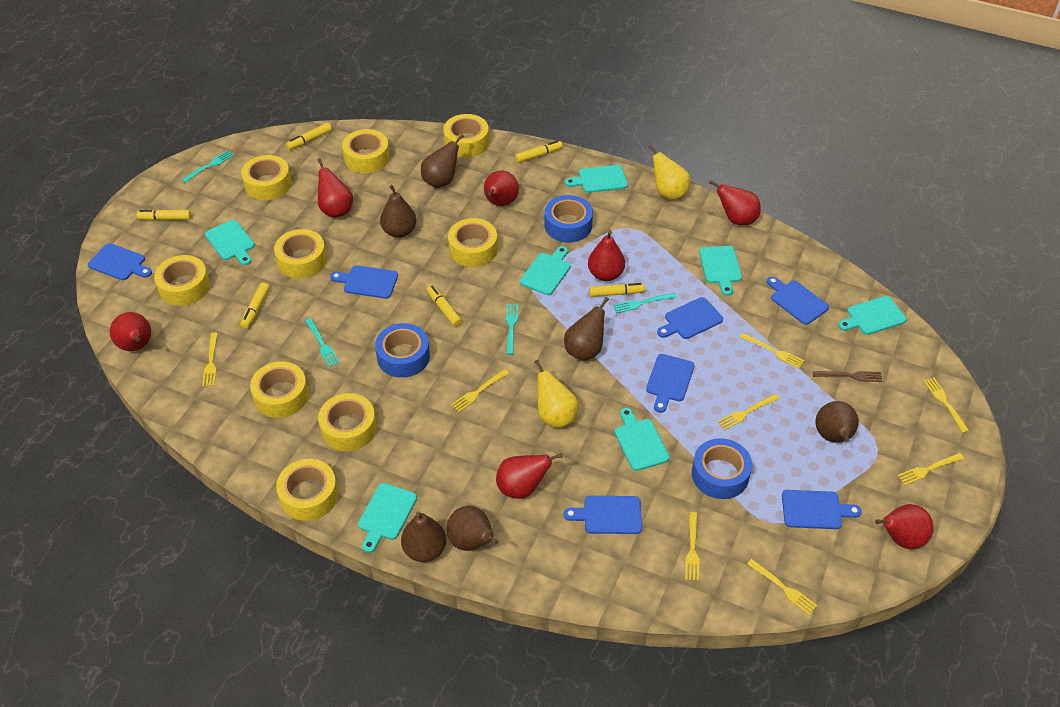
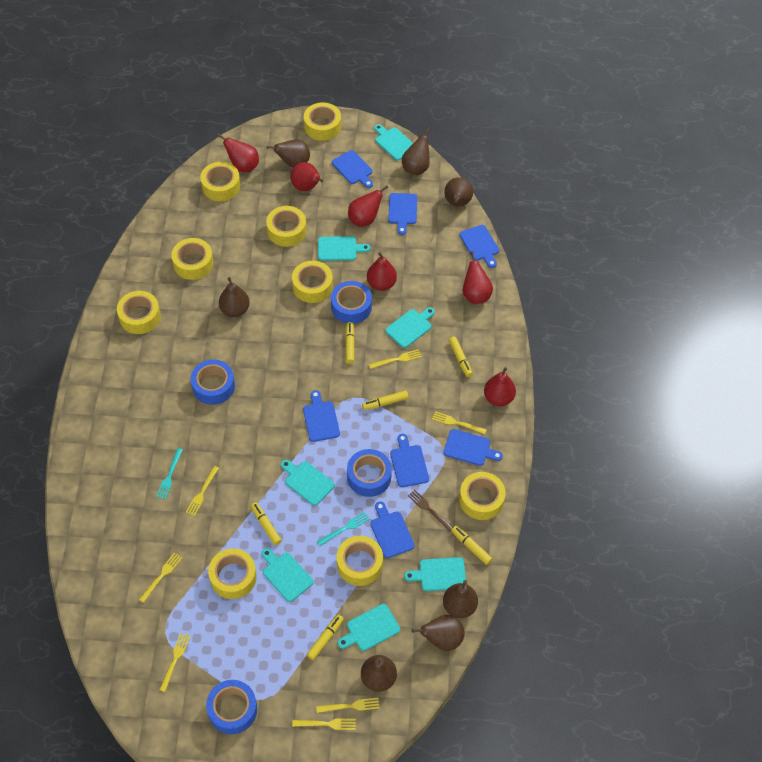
blue tape: 3 -> 4
brown pear: 6 -> 7
red pear: 7 -> 6
turquoise fork: 4 -> 2
yellow fork: 8 -> 7
yellow pear: 2 -> 0

